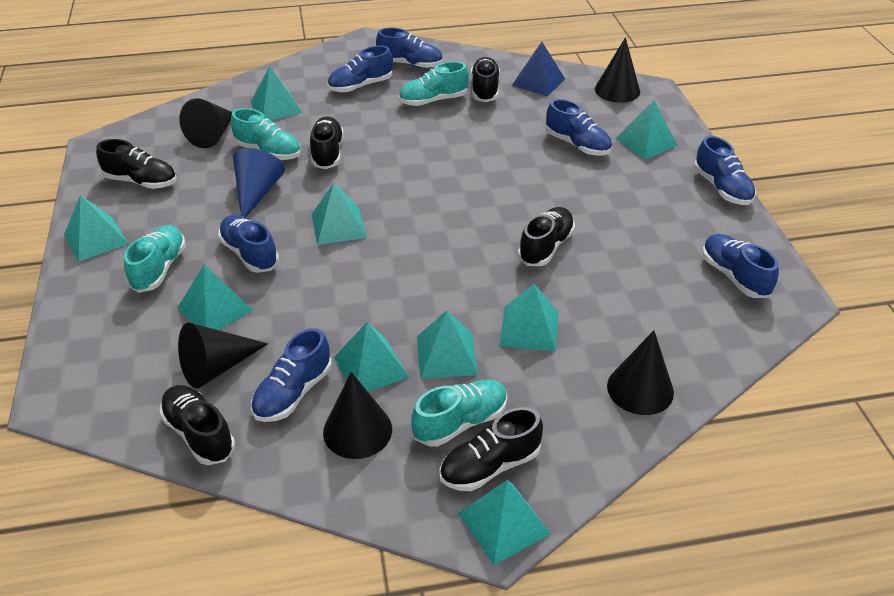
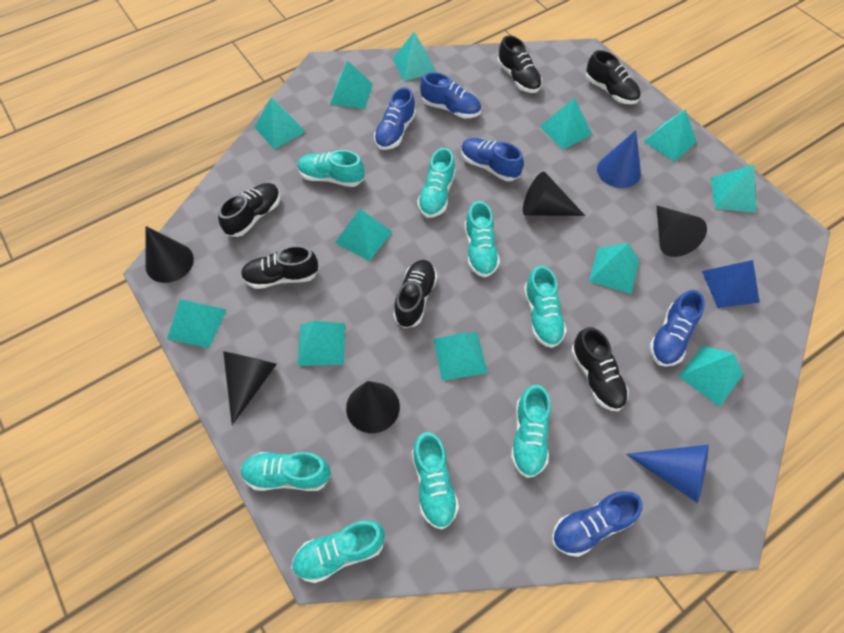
blue cone: 1 -> 2
blue shoe: 7 -> 5
turquoise pyramid: 9 -> 12
turquoise shoe: 4 -> 8

